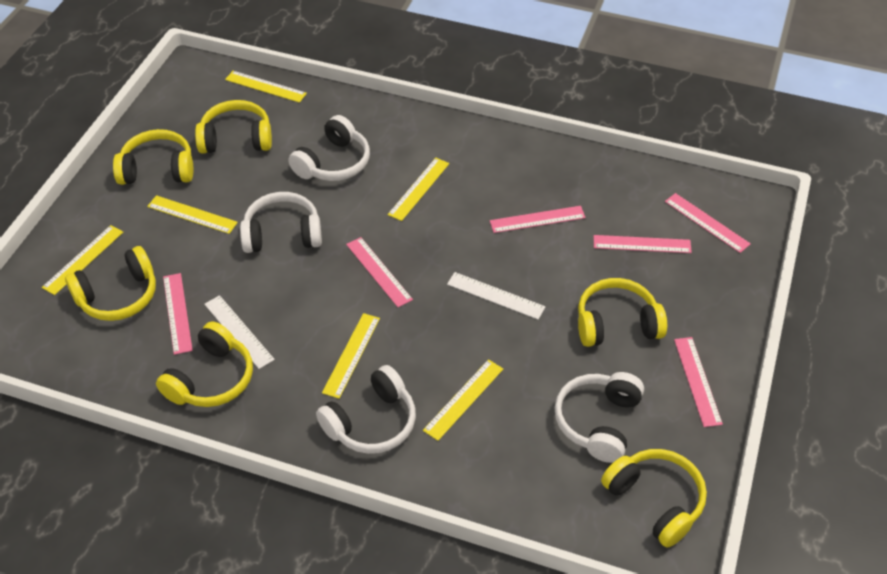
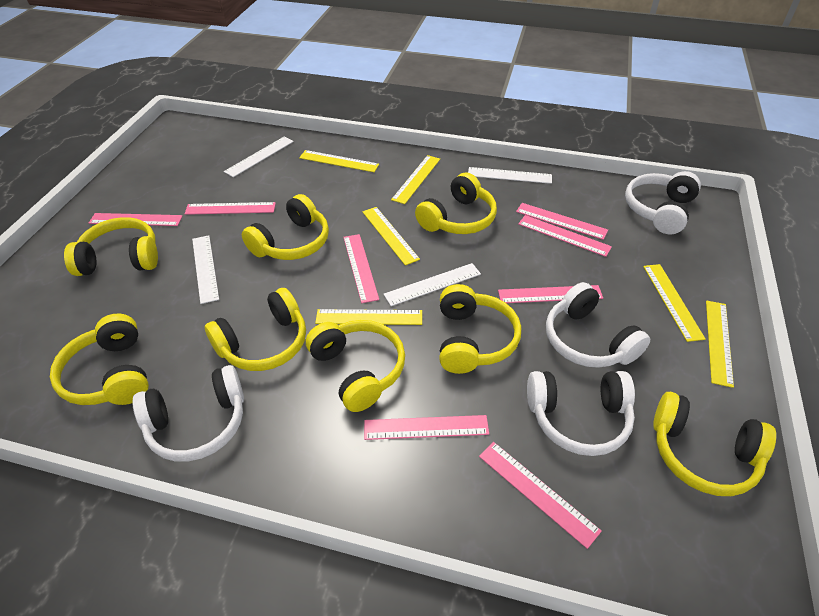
pink ruler: 6 -> 8
white ruler: 2 -> 4
yellow headphones: 6 -> 8

